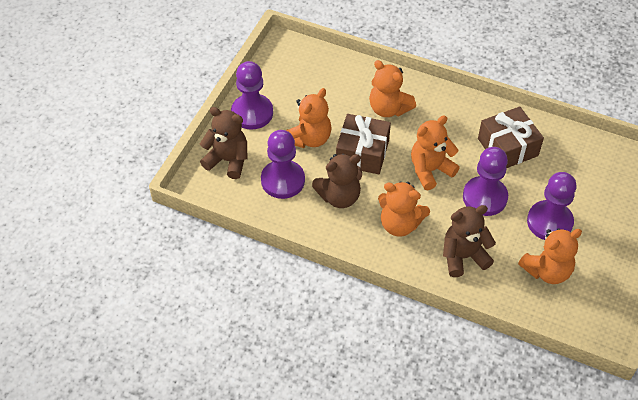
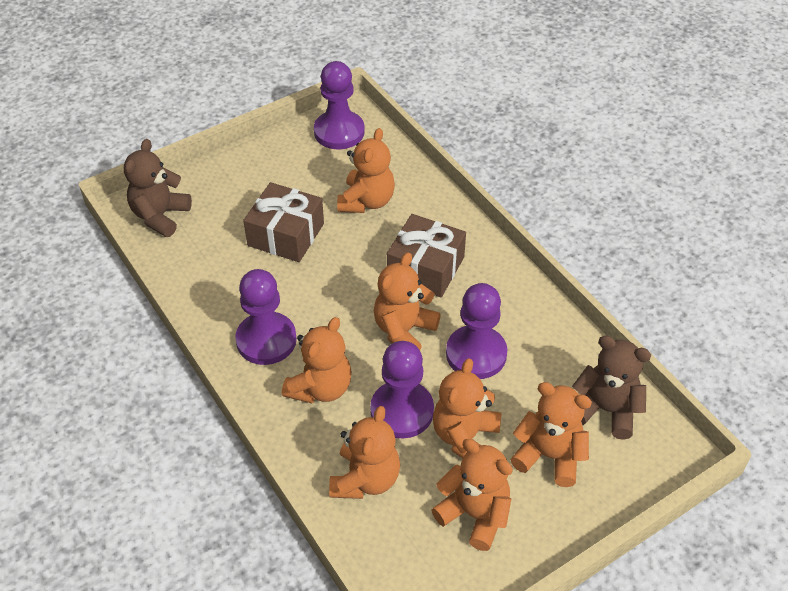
brown teddy bear: 3 -> 2
orange teddy bear: 5 -> 7

